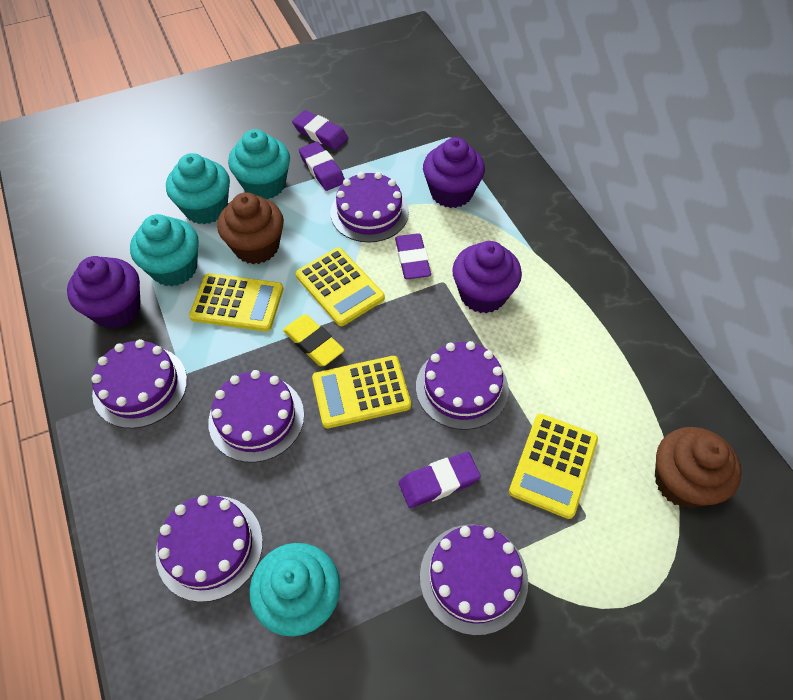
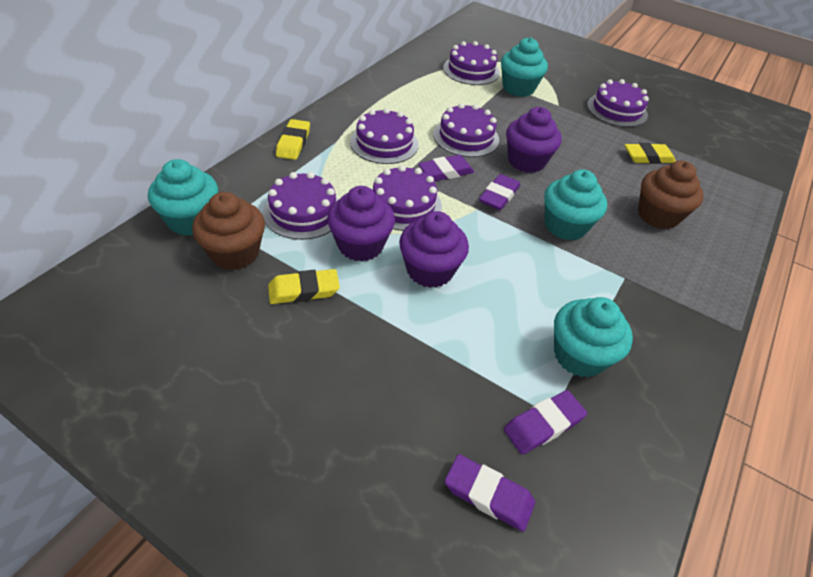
yellow calculator: 4 -> 0
yellow eraser: 1 -> 3

